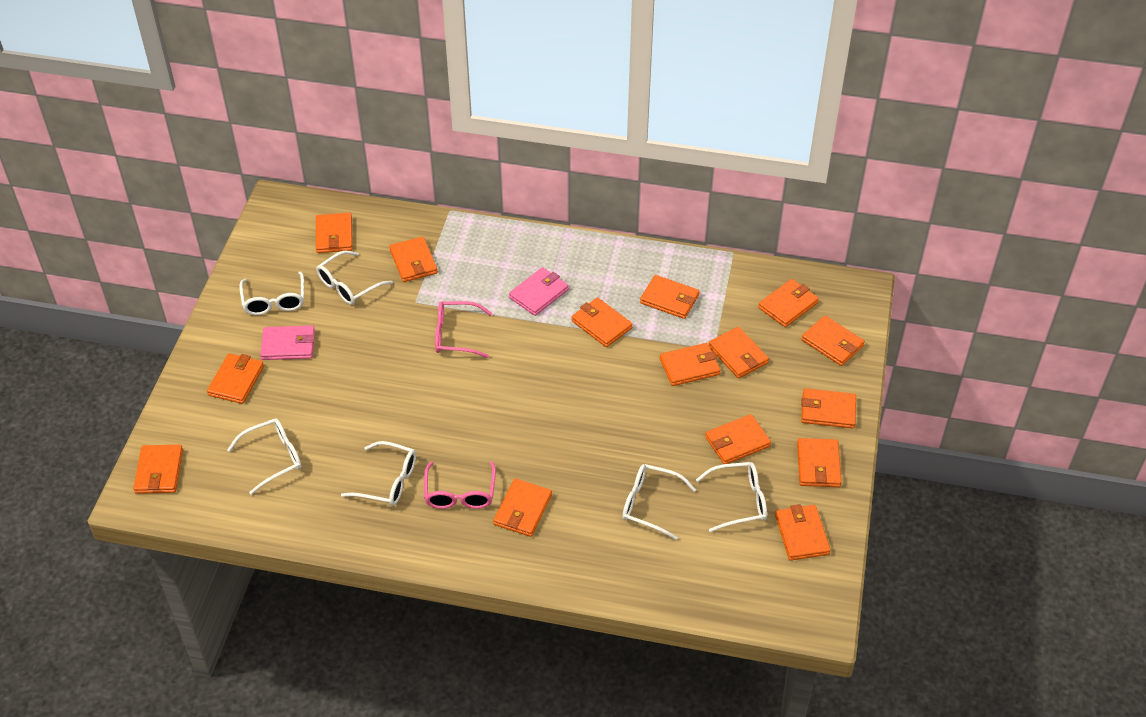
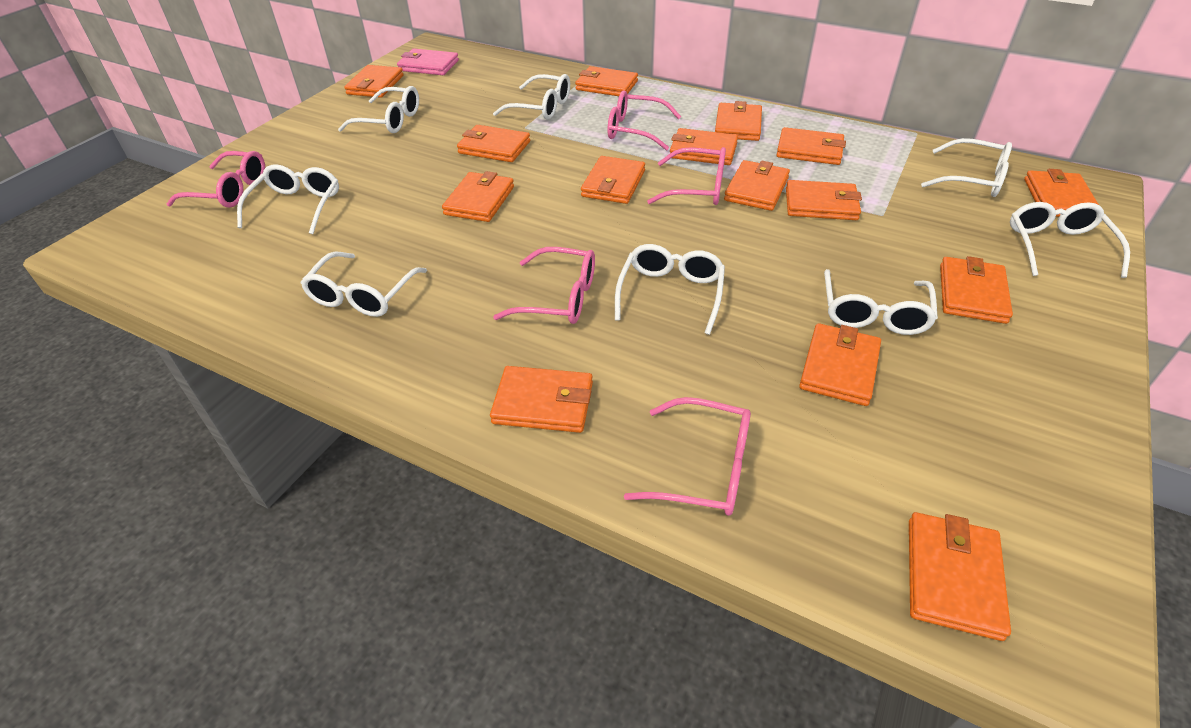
pink glasses: 2 -> 5
pink wallet: 2 -> 1
white glasses: 6 -> 8

